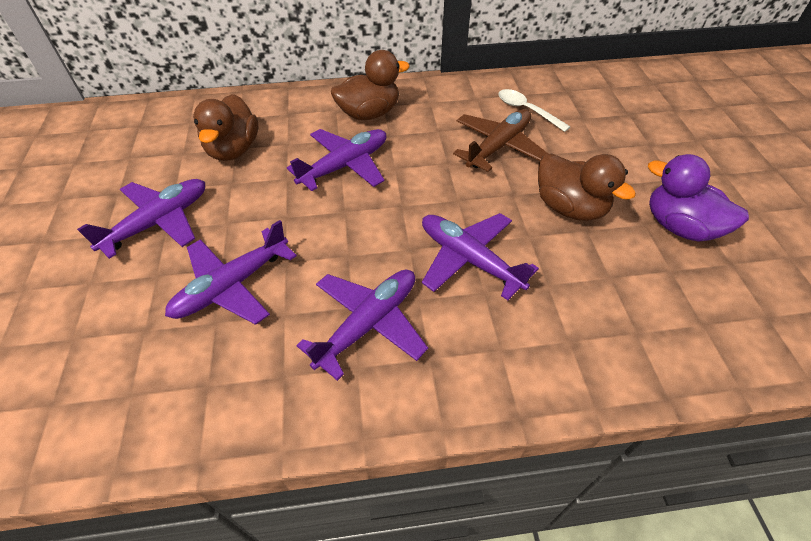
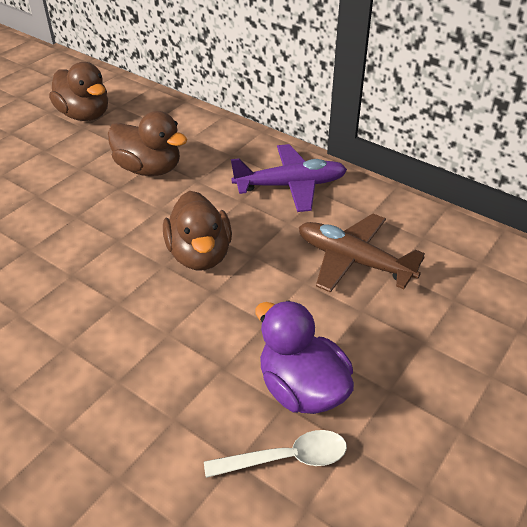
purple plane: 5 -> 1

